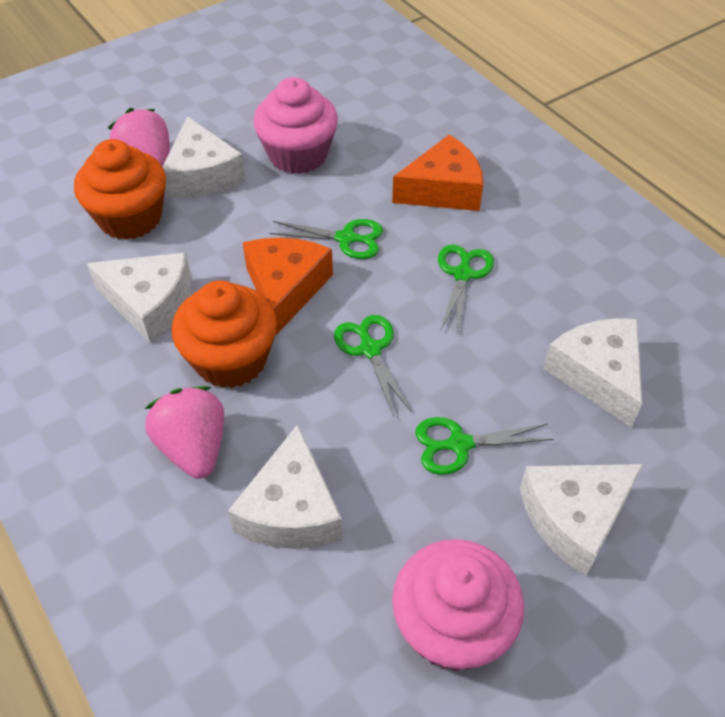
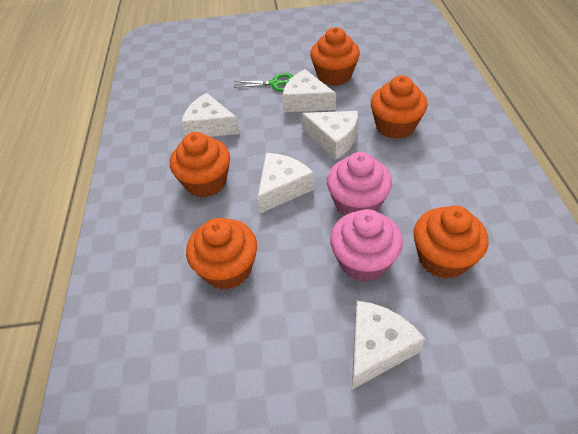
green scissors: 4 -> 1
orange cheese: 2 -> 0
orange cupcake: 2 -> 5
pink strawberry: 2 -> 0

